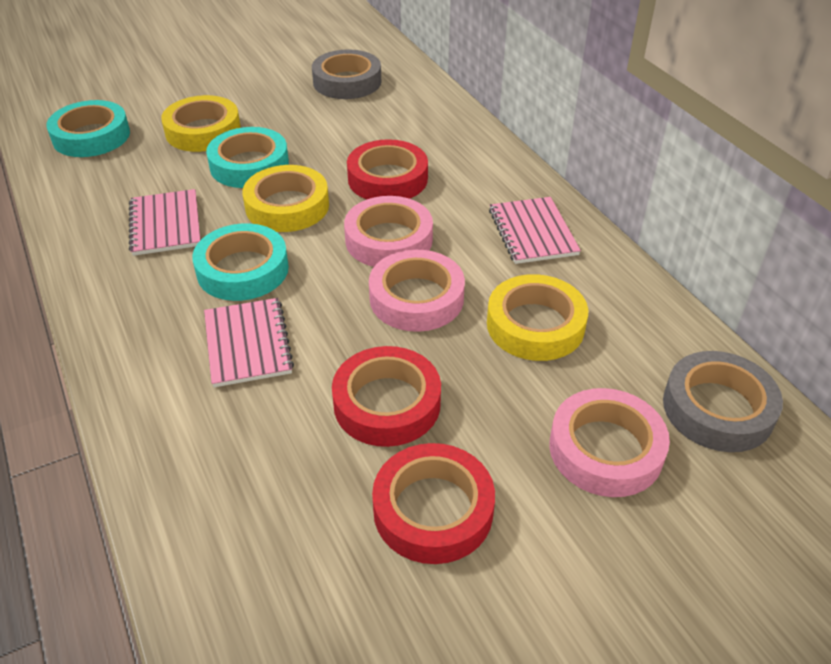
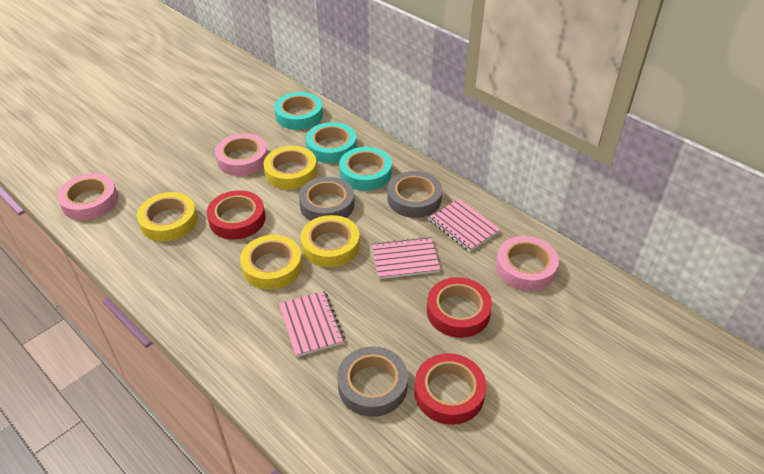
grey tape: 2 -> 3
yellow tape: 3 -> 4

